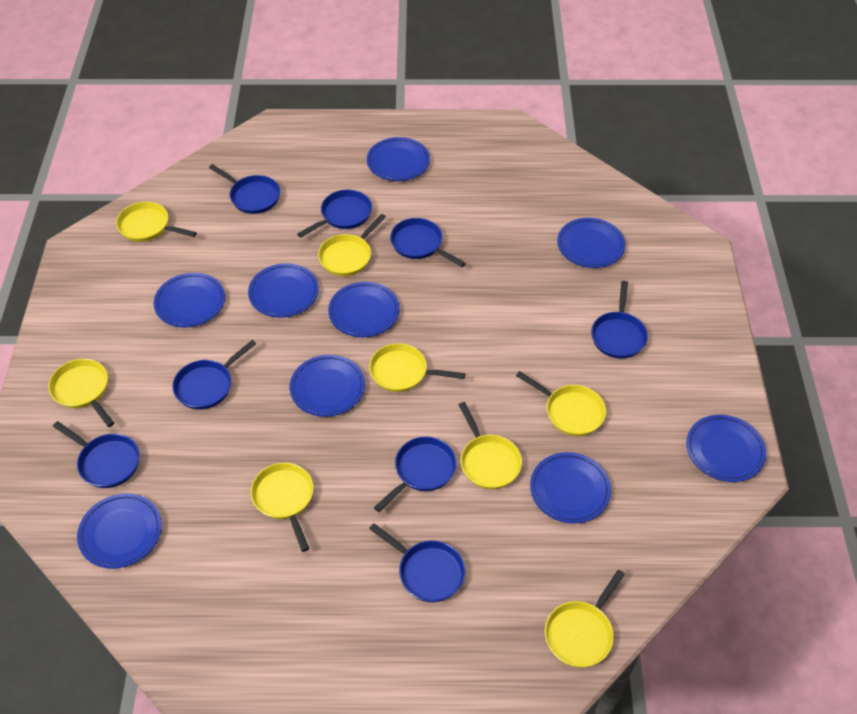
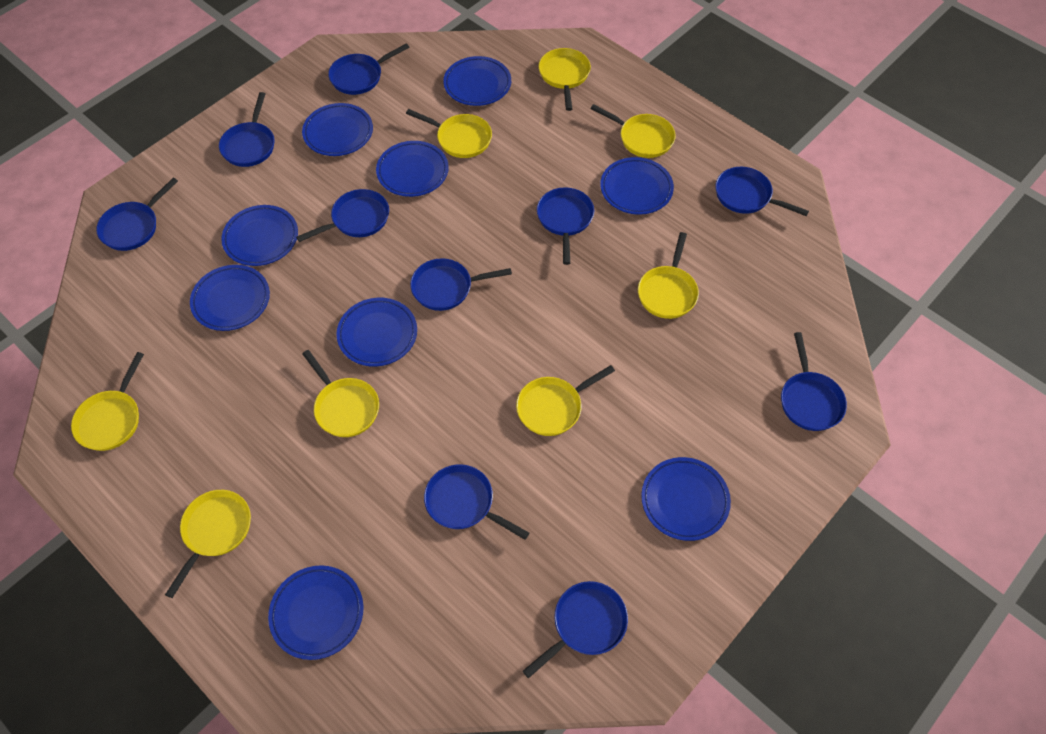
blue pan: 8 -> 10

